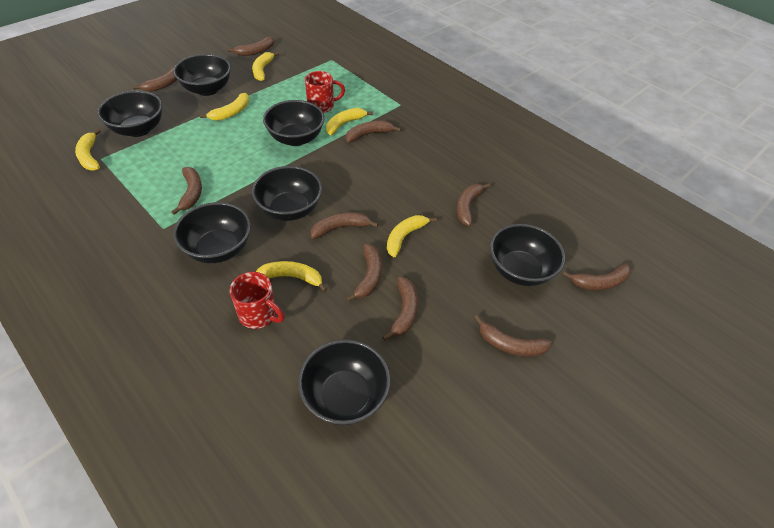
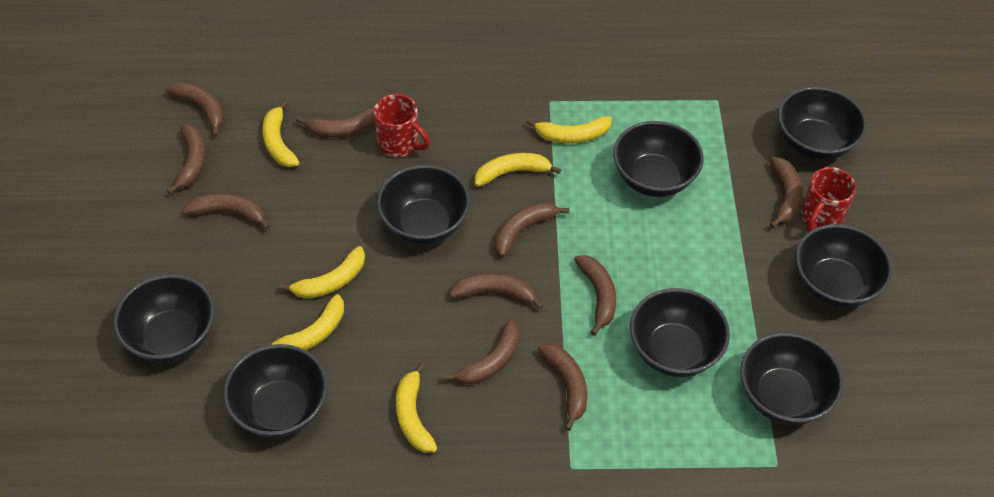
black bowl: 7 -> 8

